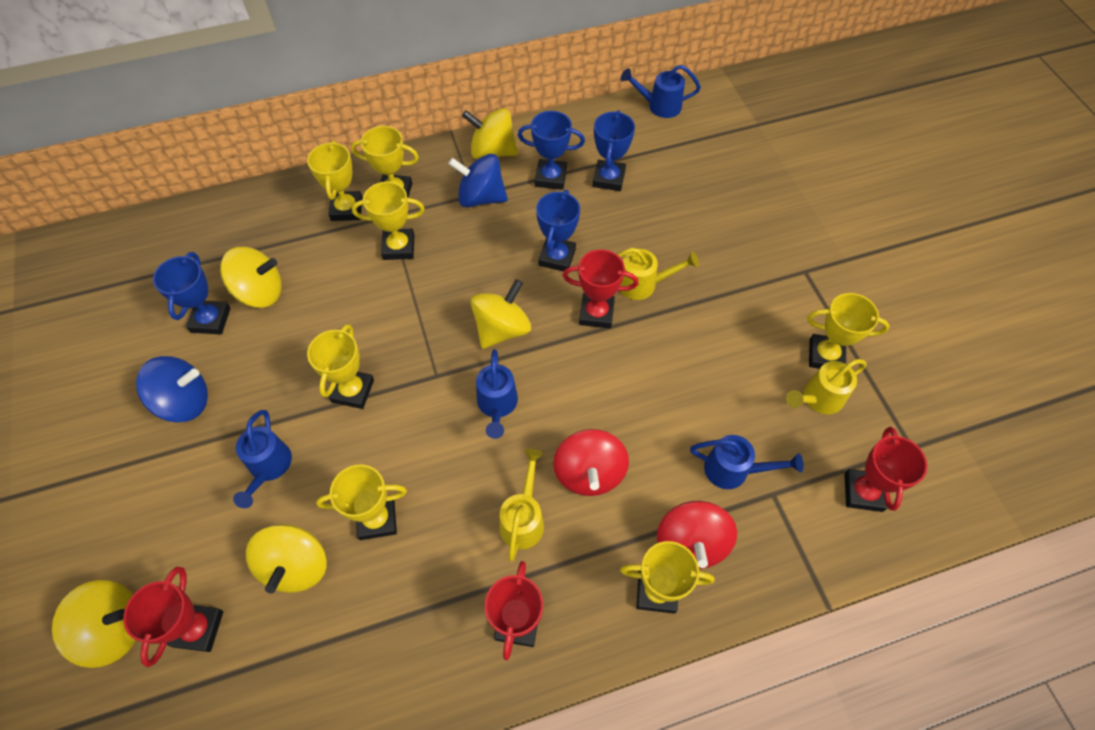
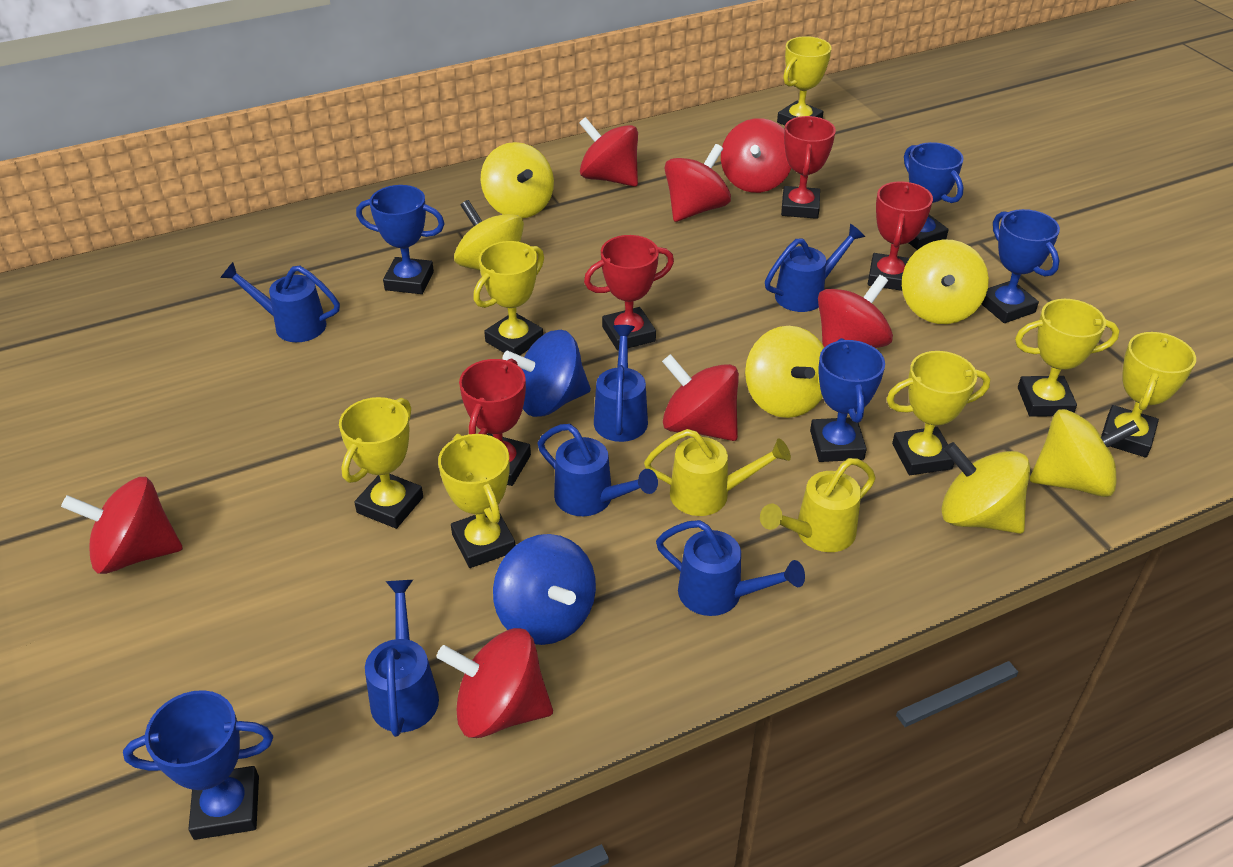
blue trophy: 4 -> 5
blue watering can: 4 -> 6
red spinning top: 2 -> 7
yellow spinning top: 5 -> 6
yellow watering can: 3 -> 2

